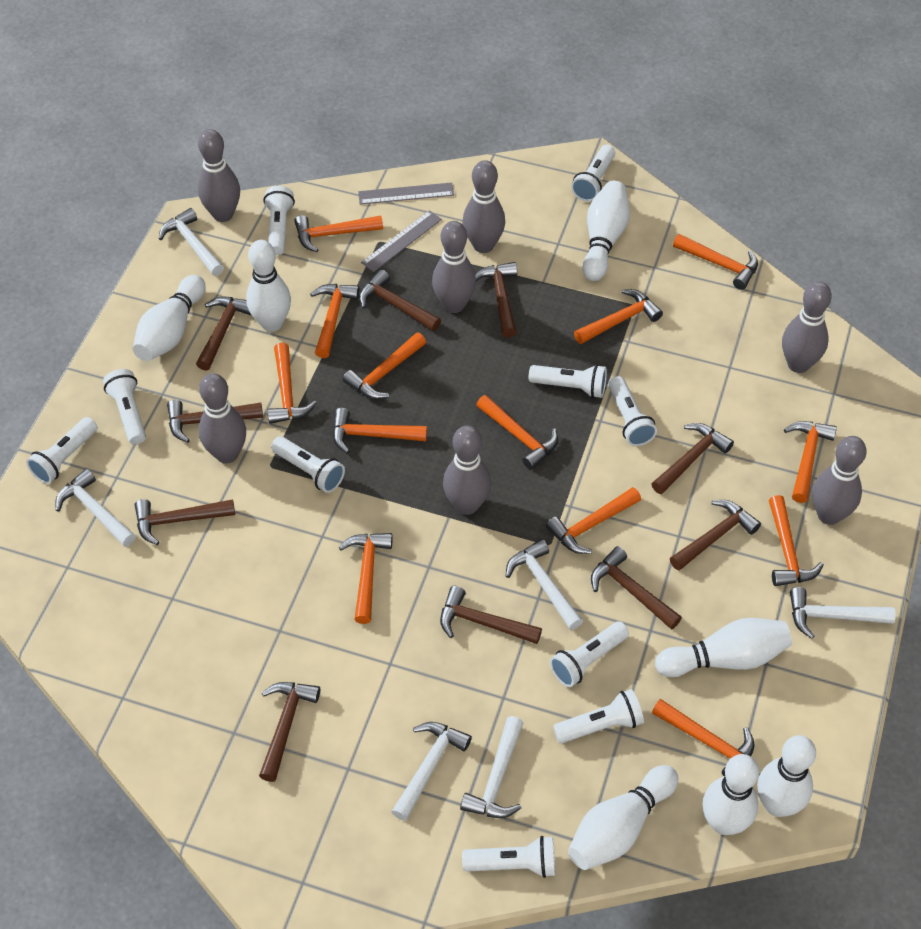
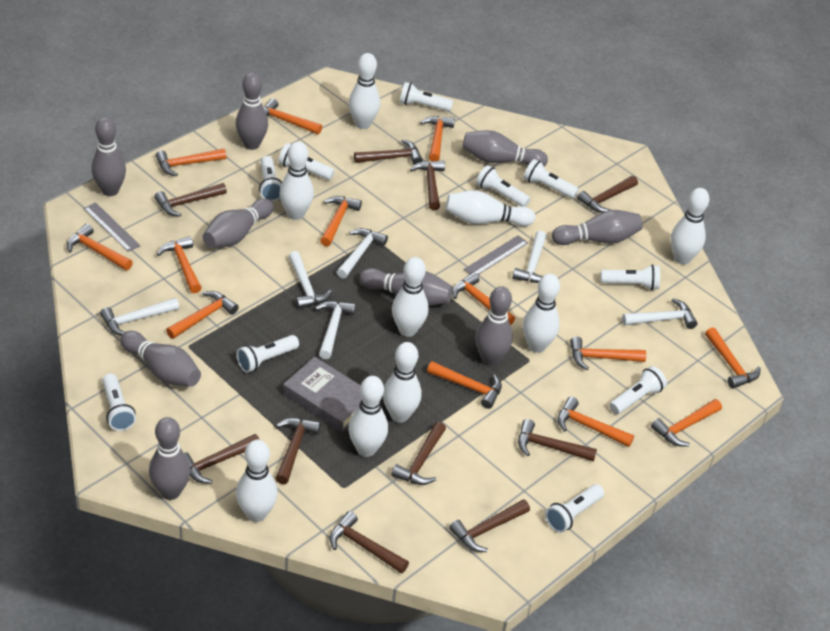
grey book: 0 -> 1
grey bowling pin: 7 -> 9
white bowling pin: 7 -> 9

